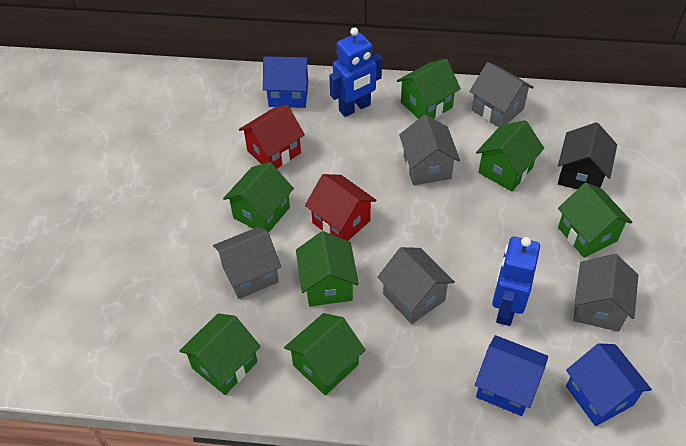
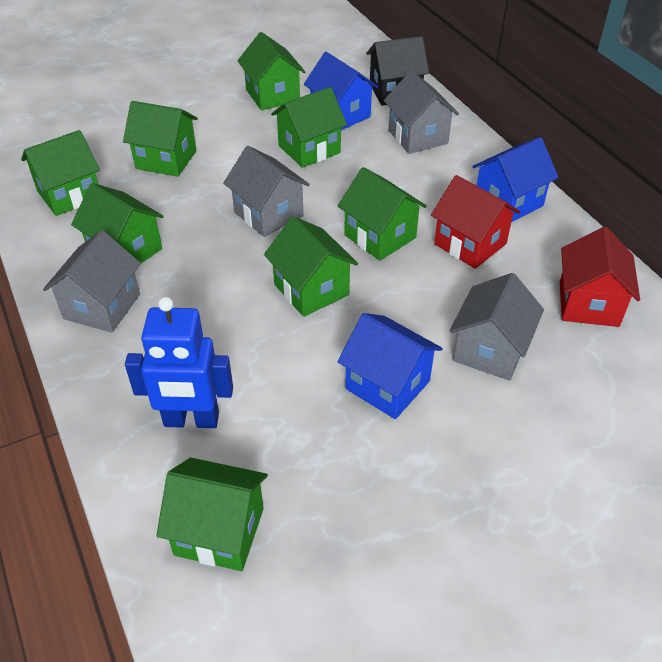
blue robot: 2 -> 1
green house: 7 -> 8
grey house: 5 -> 4

